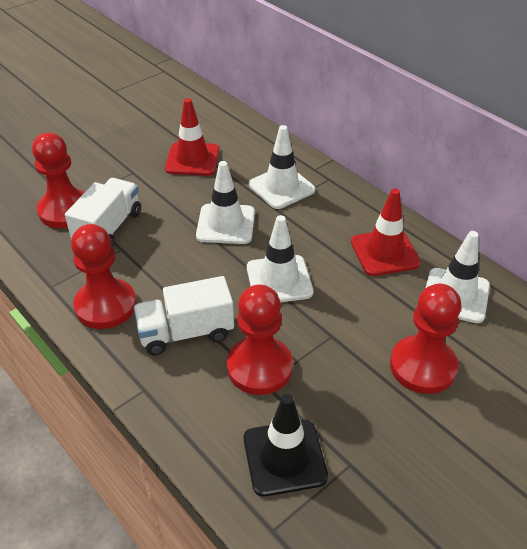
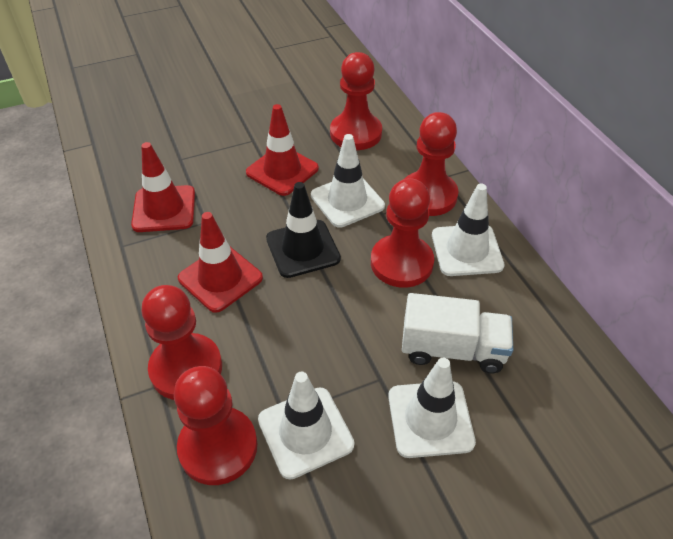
red pawn: 4 -> 5
red traffic cone: 2 -> 3
white truck: 2 -> 1

